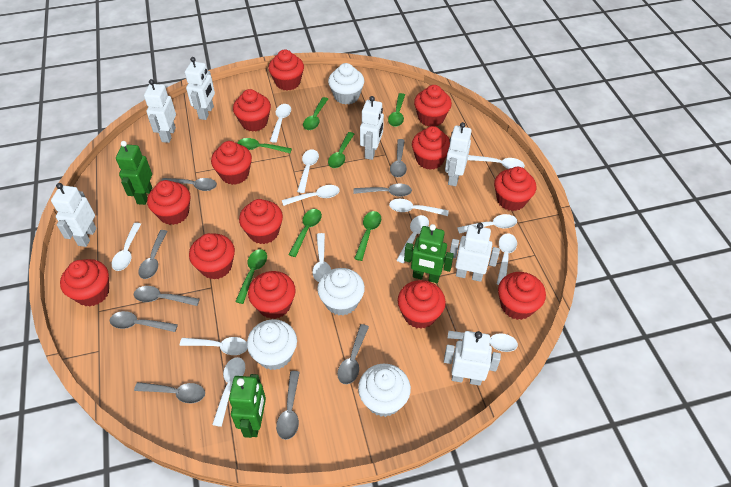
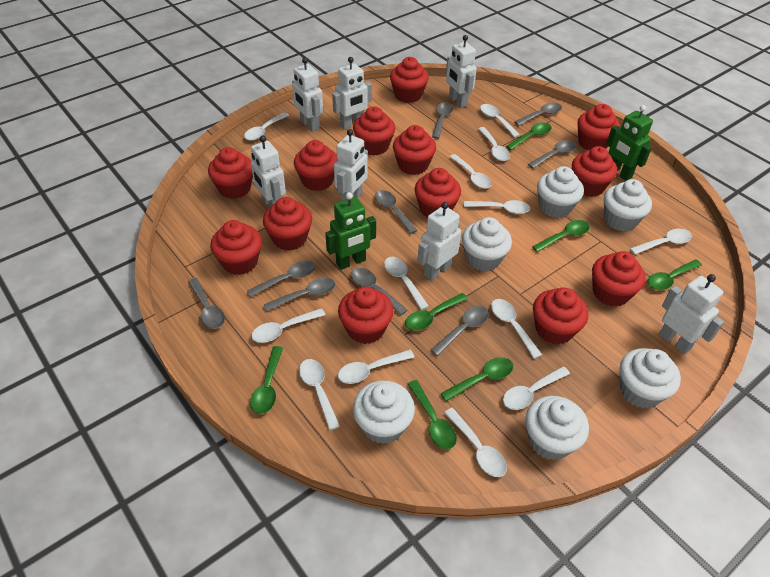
green robot: 3 -> 2
white cupcake: 4 -> 6

